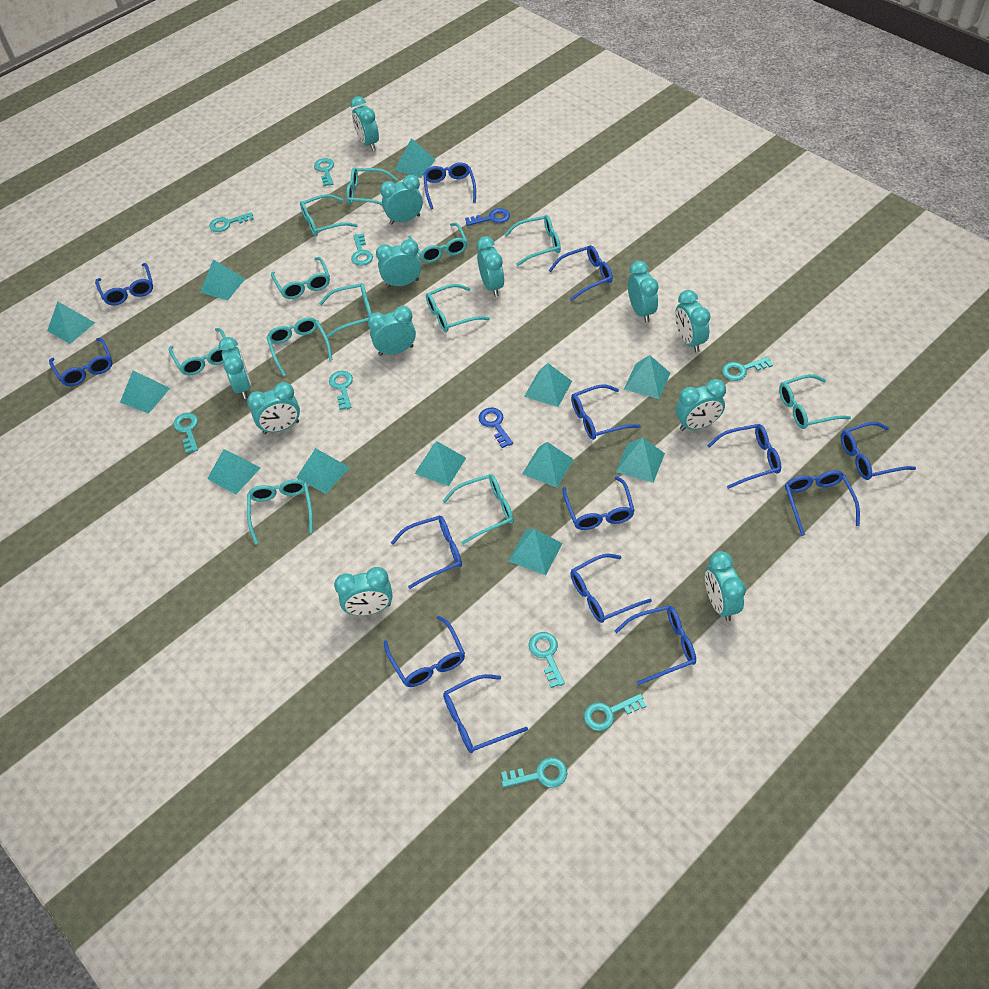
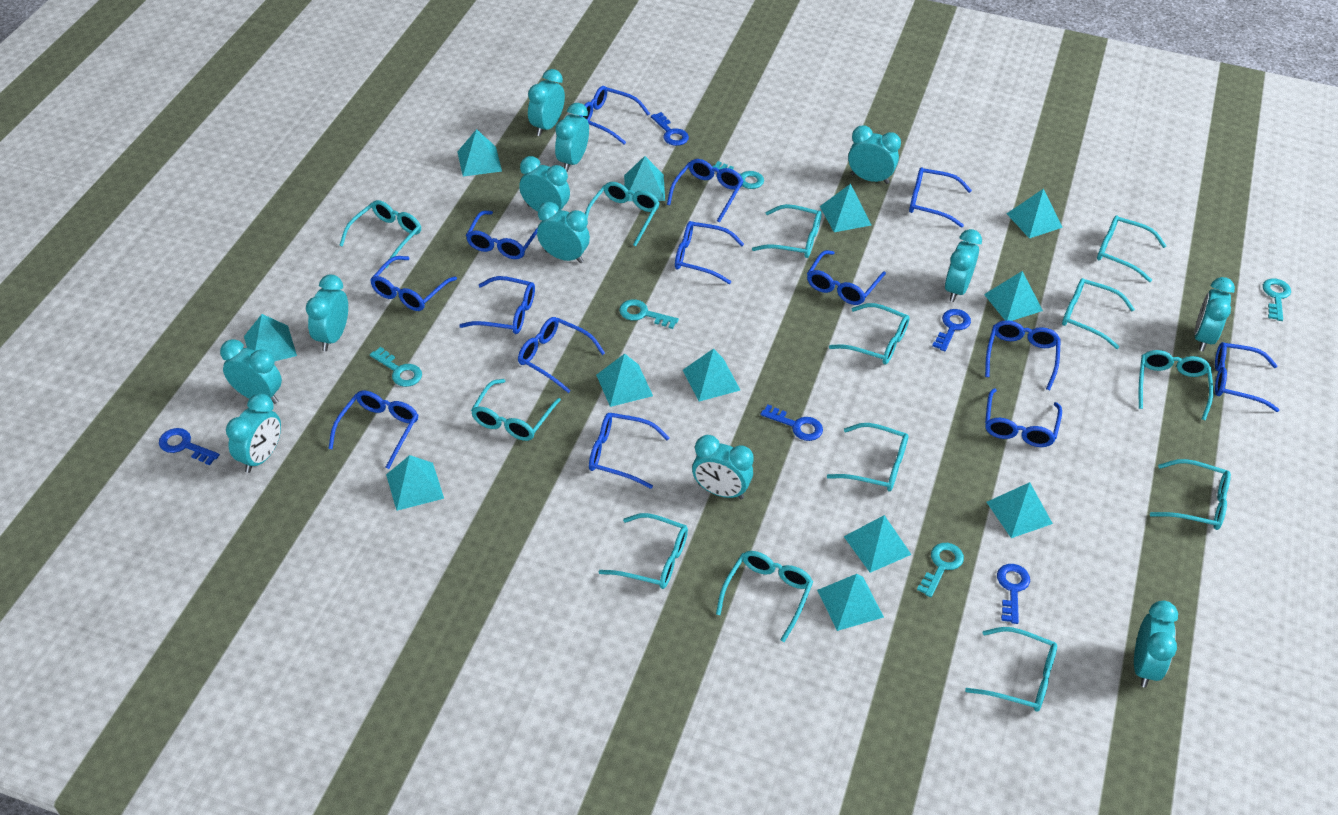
blue key: 2 -> 5
turquoise glasses: 12 -> 13
turquoise key: 9 -> 5

